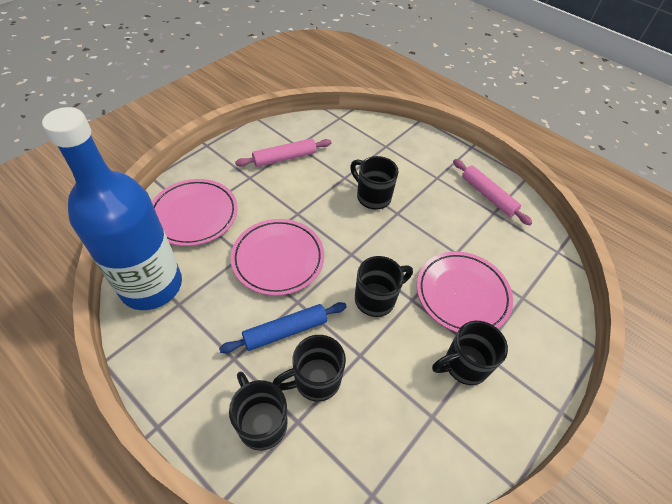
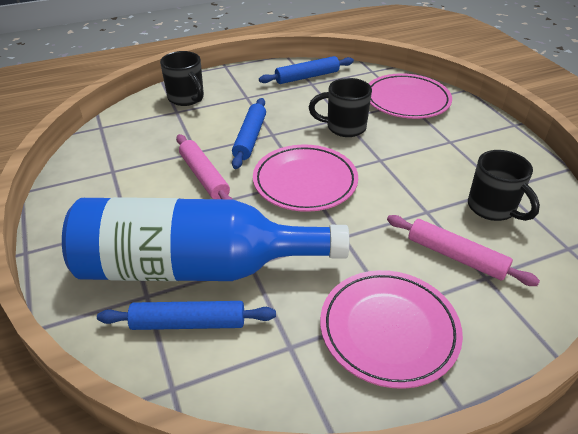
black mug: 5 -> 3
blue rolling pin: 1 -> 3

